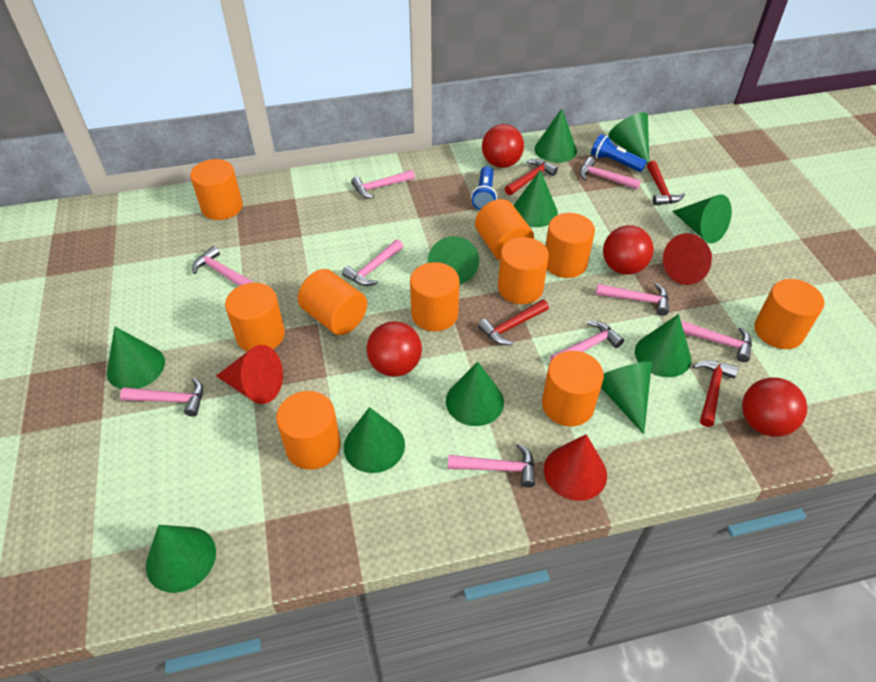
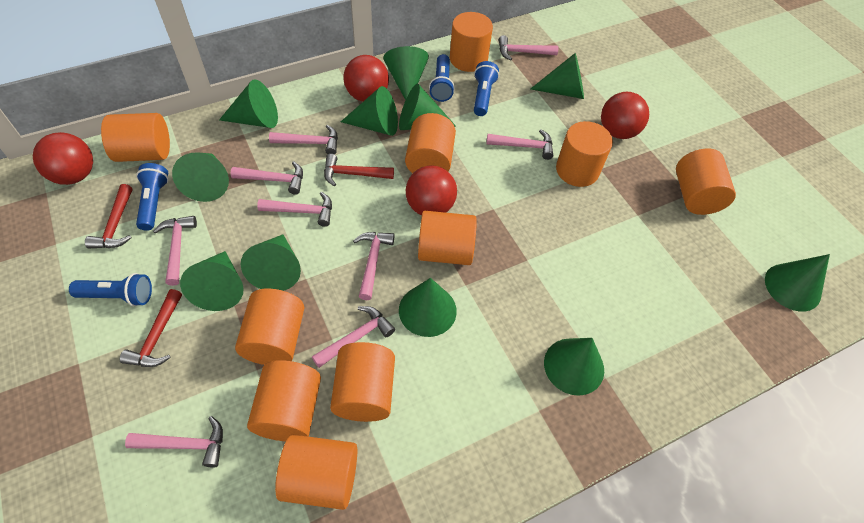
blue flashlight: 2 -> 4
red cone: 3 -> 0
red hammer: 4 -> 3

